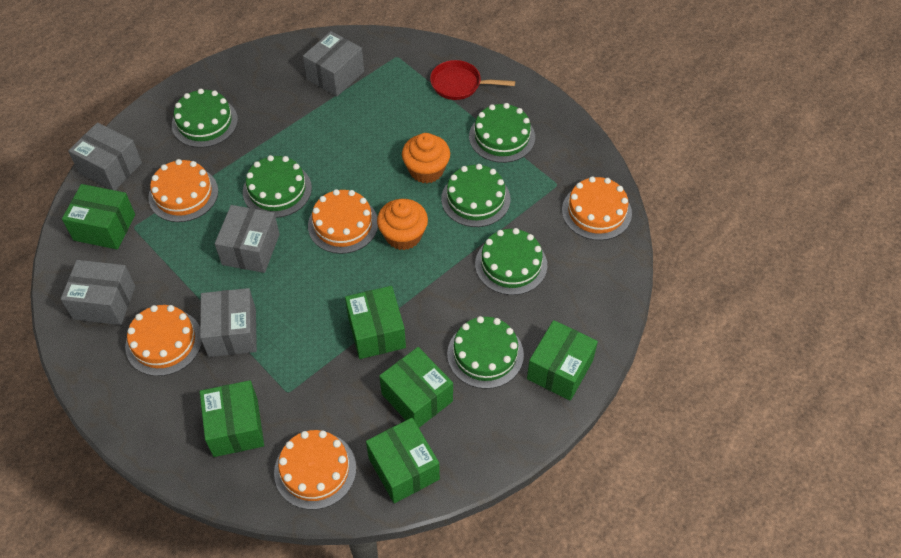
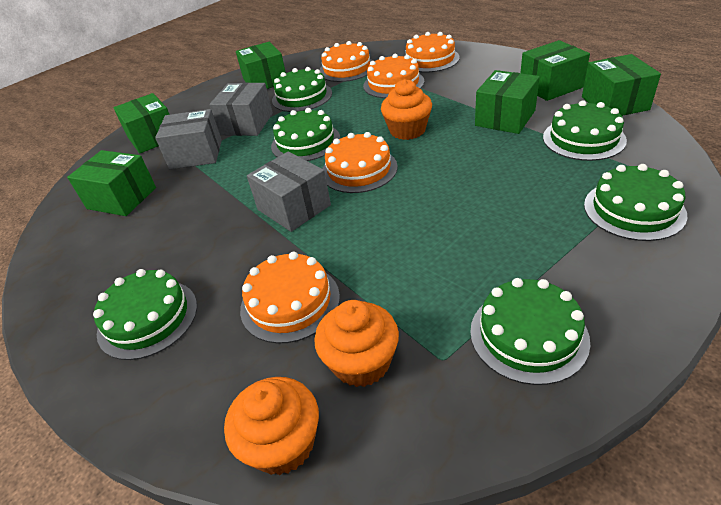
grey box: 5 -> 3
orange cupcake: 2 -> 3
red pan: 1 -> 0

